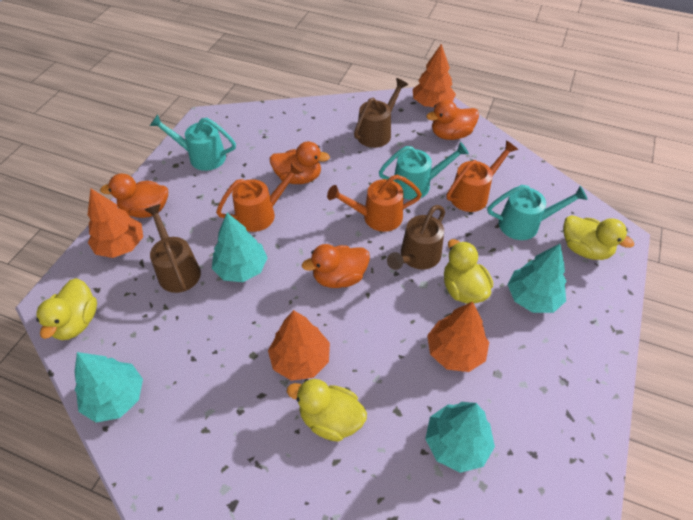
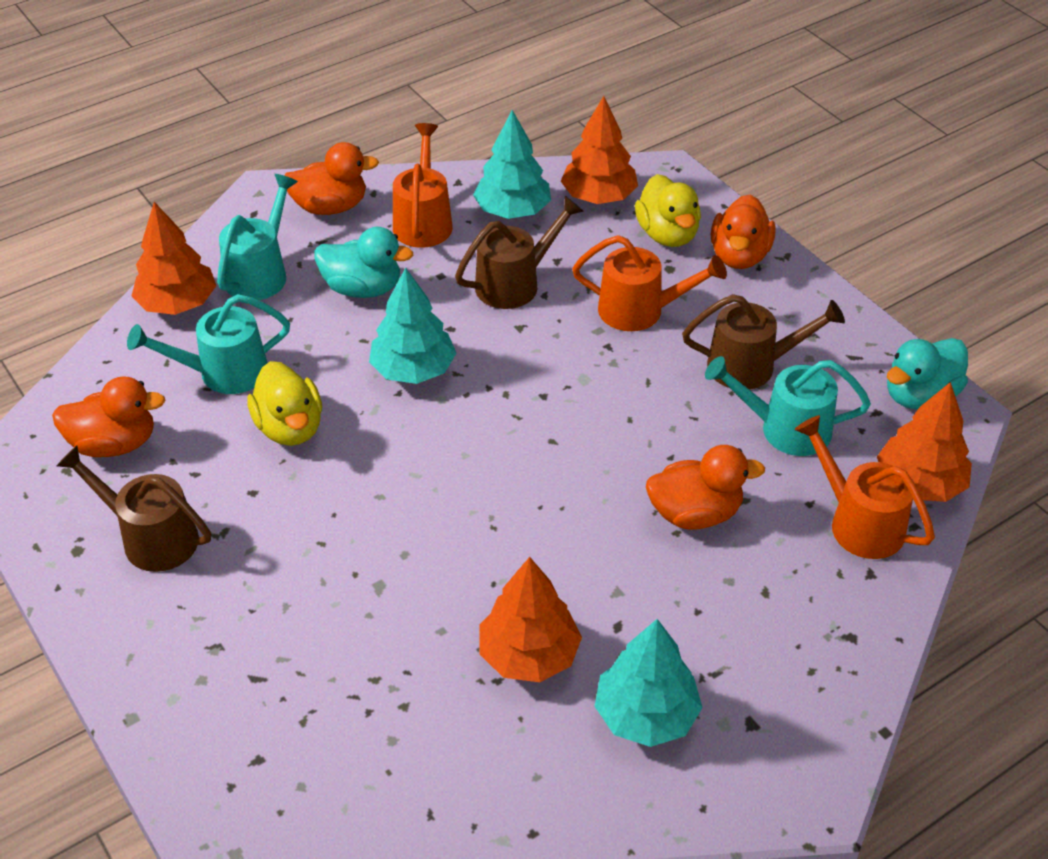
turquoise duck: 0 -> 2
turquoise tree: 4 -> 3
yellow duck: 4 -> 2

